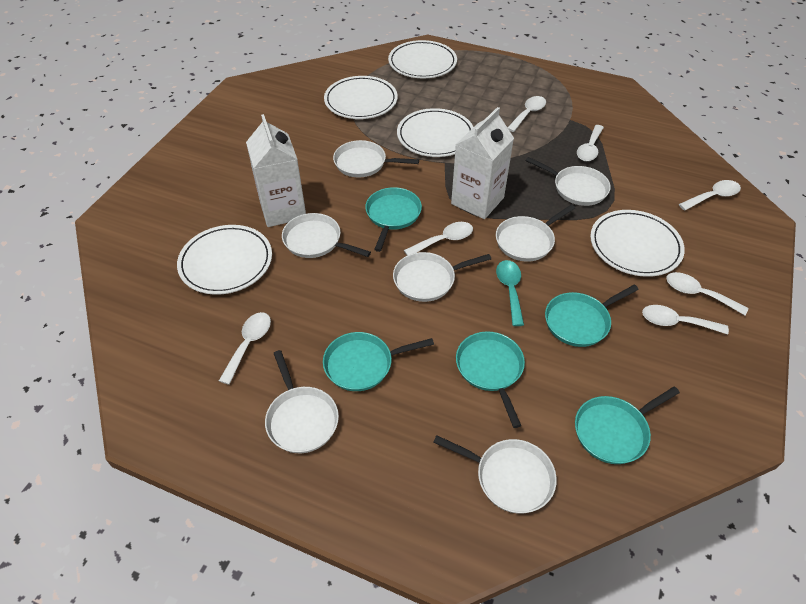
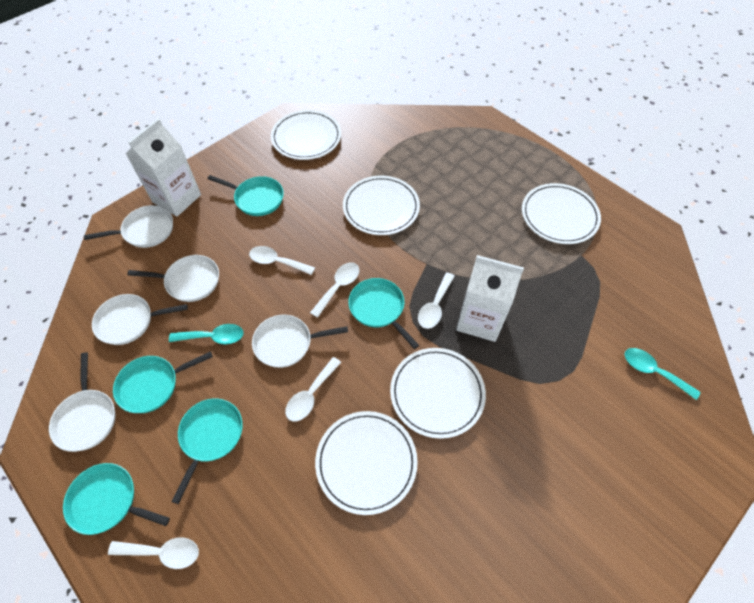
turquoise spoon: 1 -> 2
white pan: 7 -> 5
white spoon: 7 -> 5

